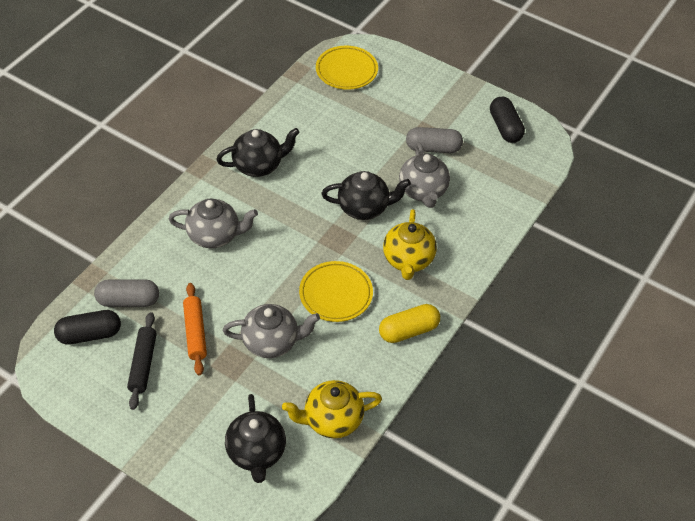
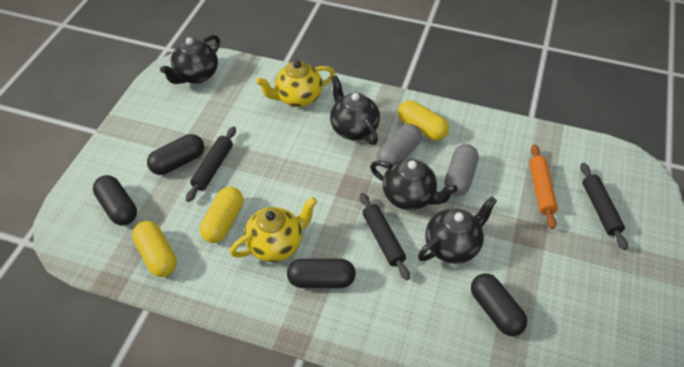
black capsule: 2 -> 4
black rolling pin: 1 -> 3
black teapot: 3 -> 4
grey teapot: 3 -> 0
yellow capsule: 1 -> 3
yellow plate: 2 -> 0

